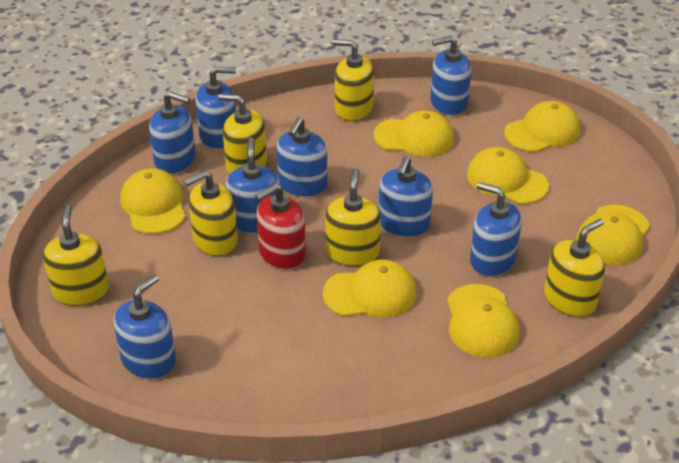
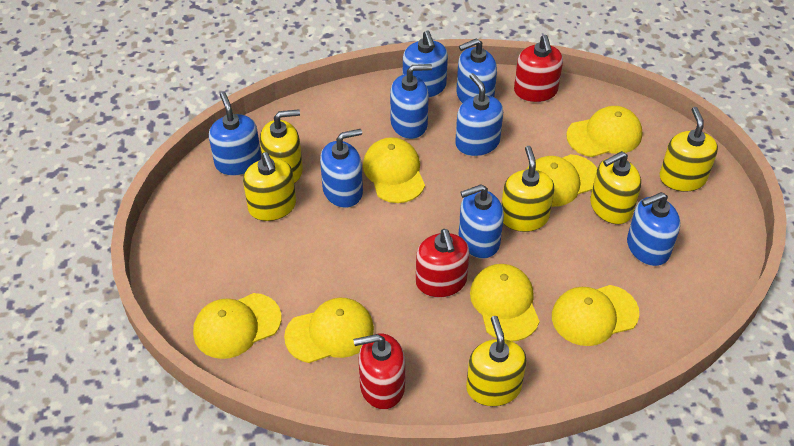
red soap dispenser: 1 -> 3

